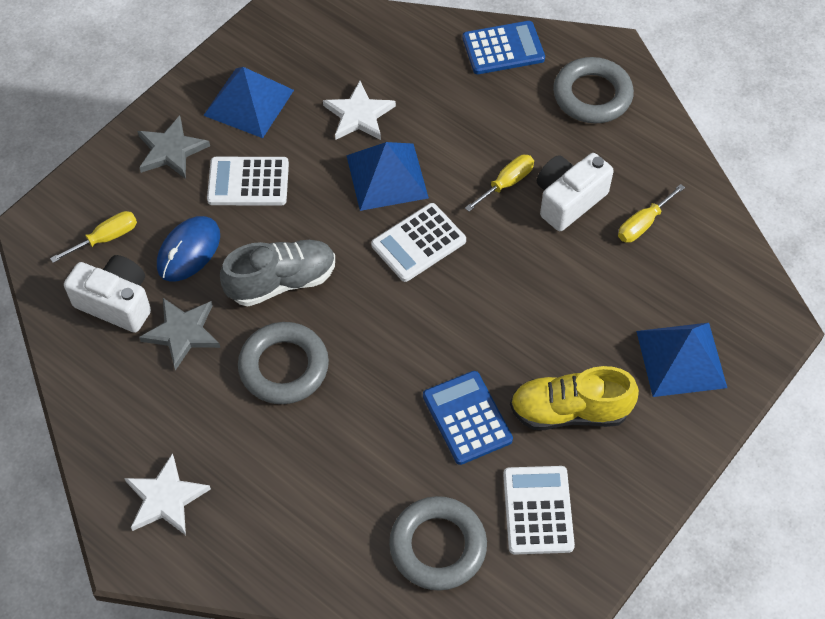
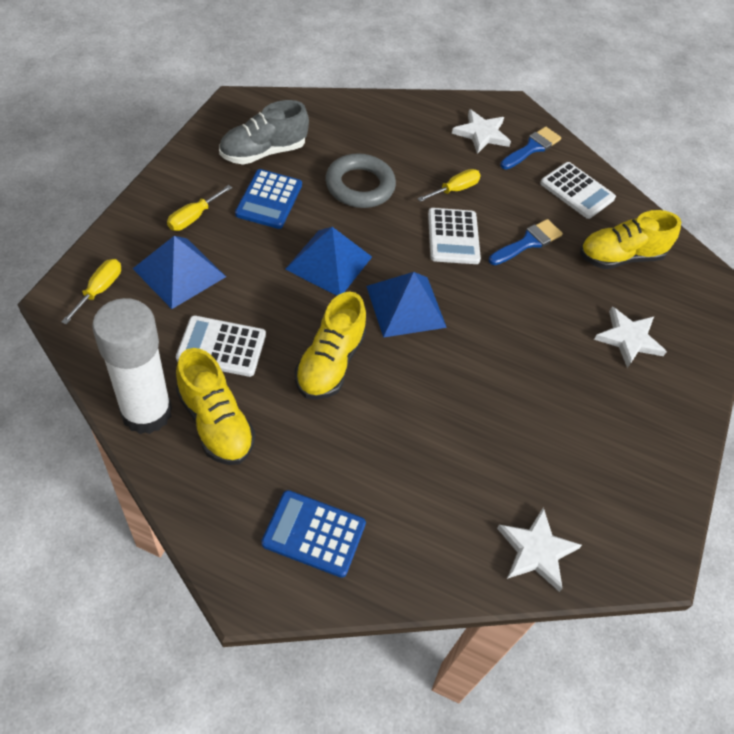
blue brush: 0 -> 2
blue mouse: 1 -> 0
grey ring: 3 -> 1
grey star: 2 -> 0
white camera: 2 -> 0
white glue stick: 0 -> 1
white star: 2 -> 3
yellow shoe: 1 -> 3

